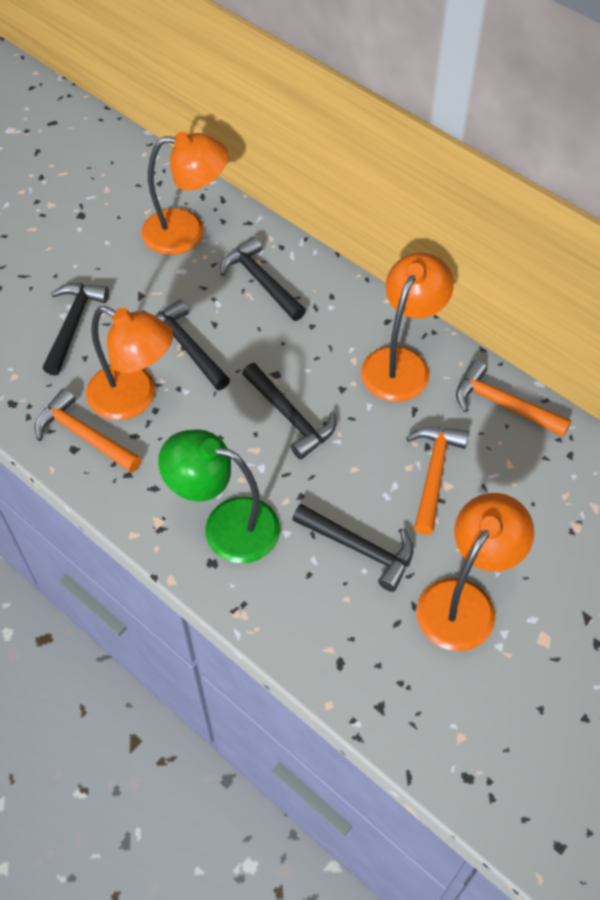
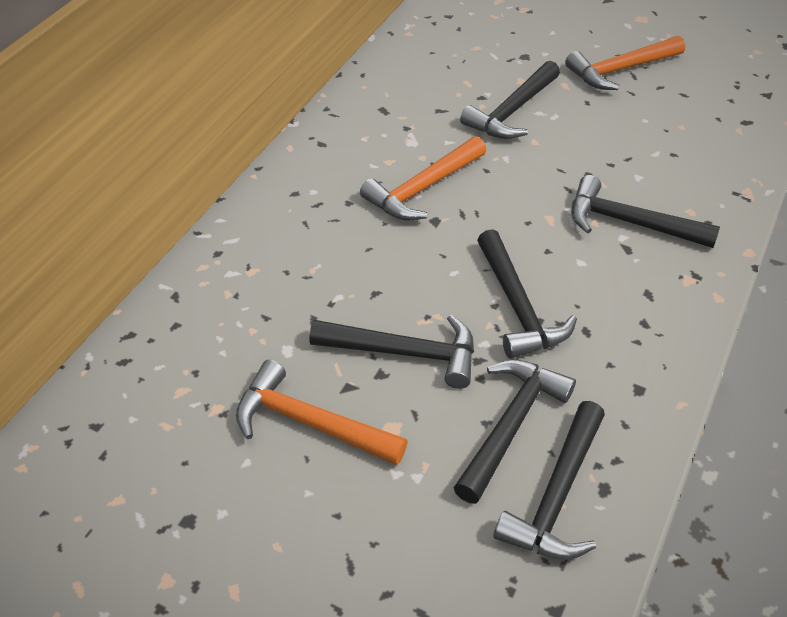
black hammer: 5 -> 6
green lamp: 1 -> 0
orange lamp: 4 -> 0

